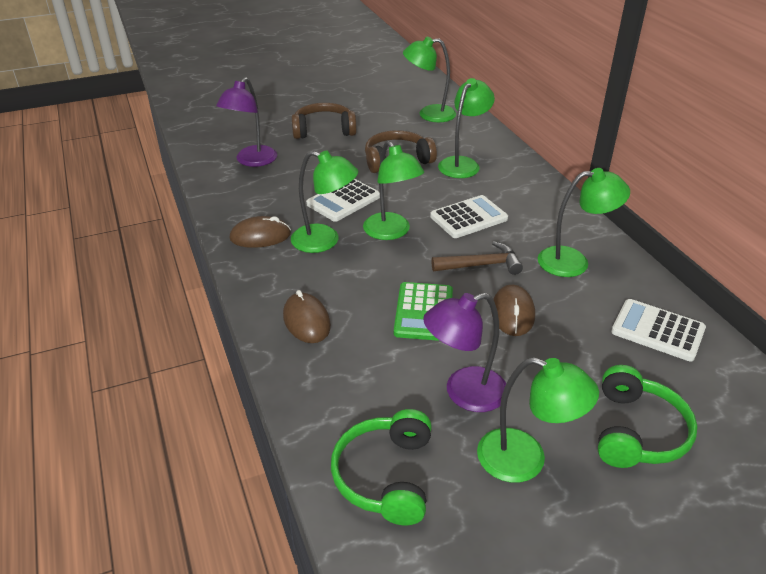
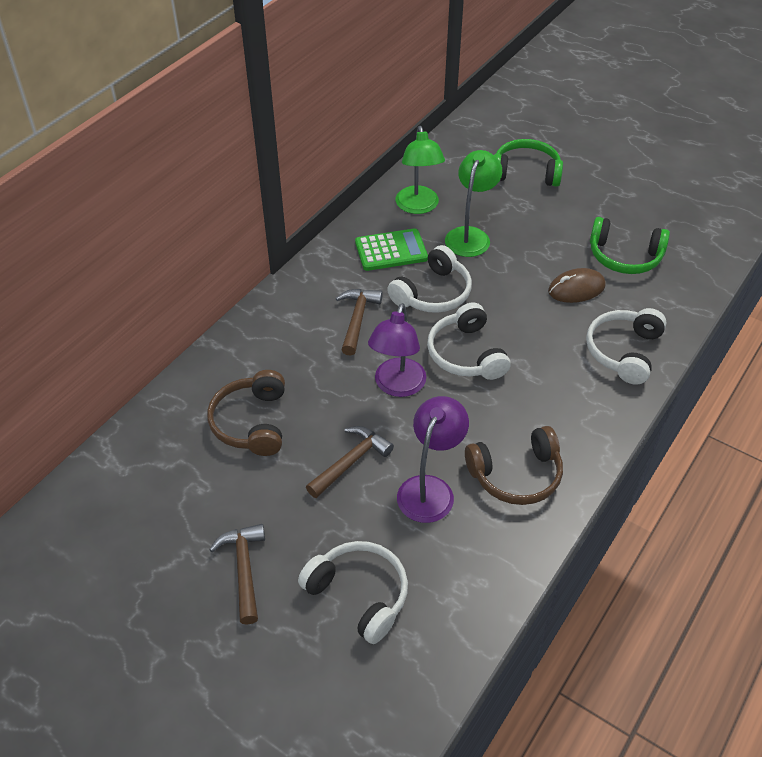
brown hammer: 1 -> 3
brown mouse: 3 -> 1
green lamp: 6 -> 2
white calculator: 3 -> 0
white headphones: 0 -> 4

